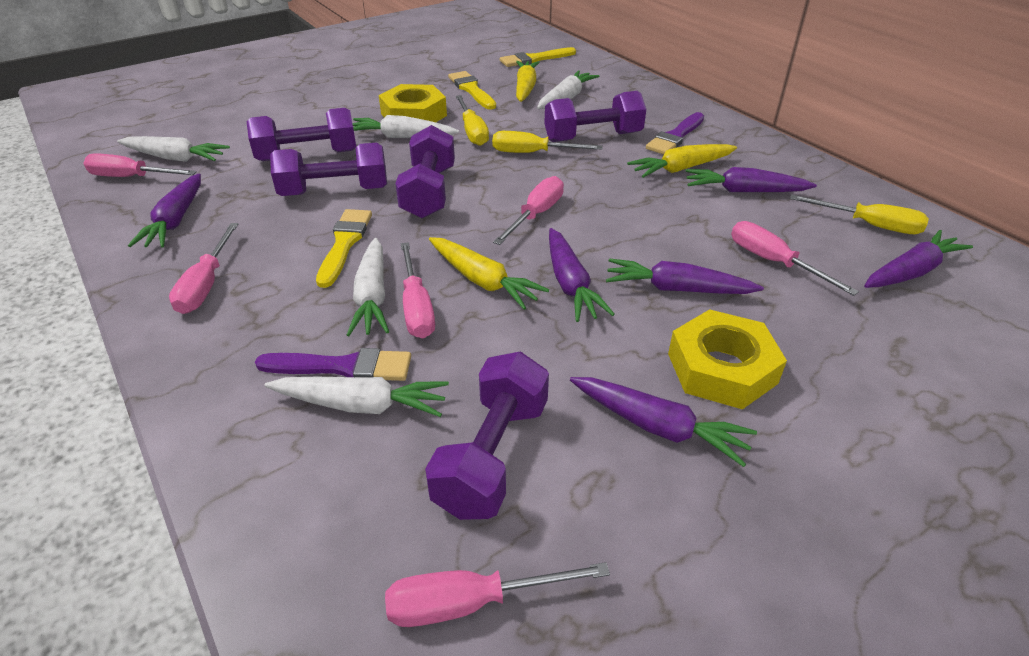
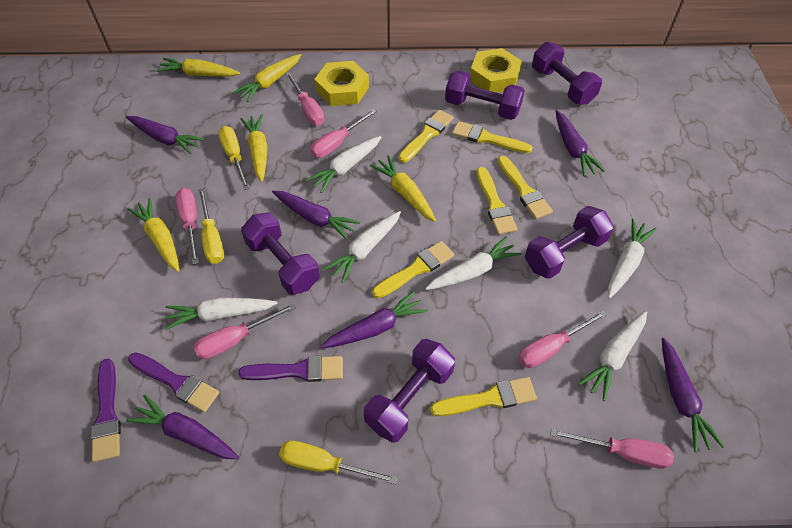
purple brush: 2 -> 3
white carrot: 5 -> 6
yellow brush: 3 -> 6
yellow carrot: 3 -> 5

